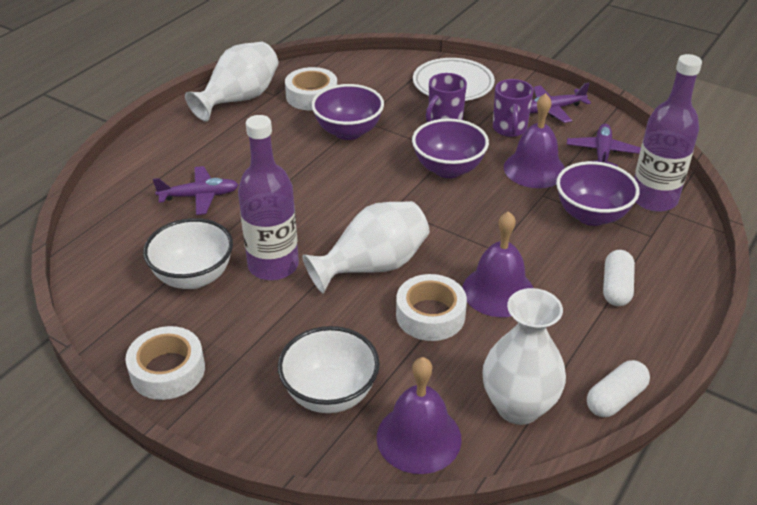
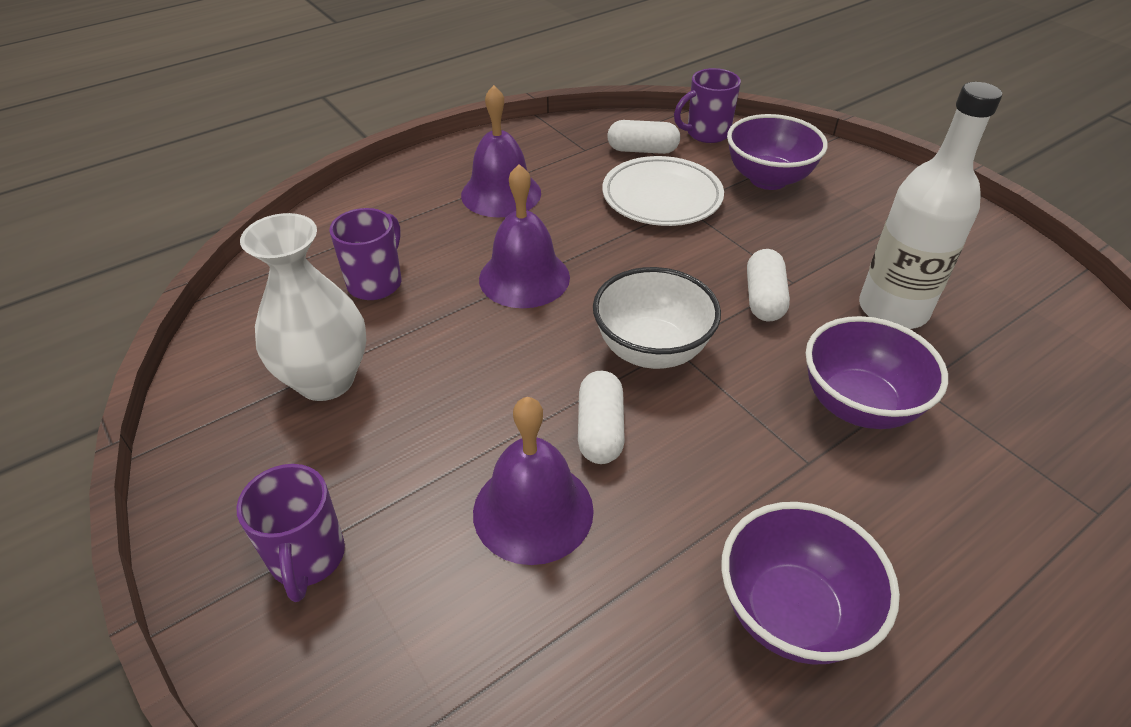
purple bottle: 2 -> 0
purple mug: 2 -> 3
purple plane: 3 -> 0
white bottle: 0 -> 1
white bowl: 2 -> 1
white capsule: 2 -> 3
white tape: 3 -> 0
white vase: 3 -> 1

